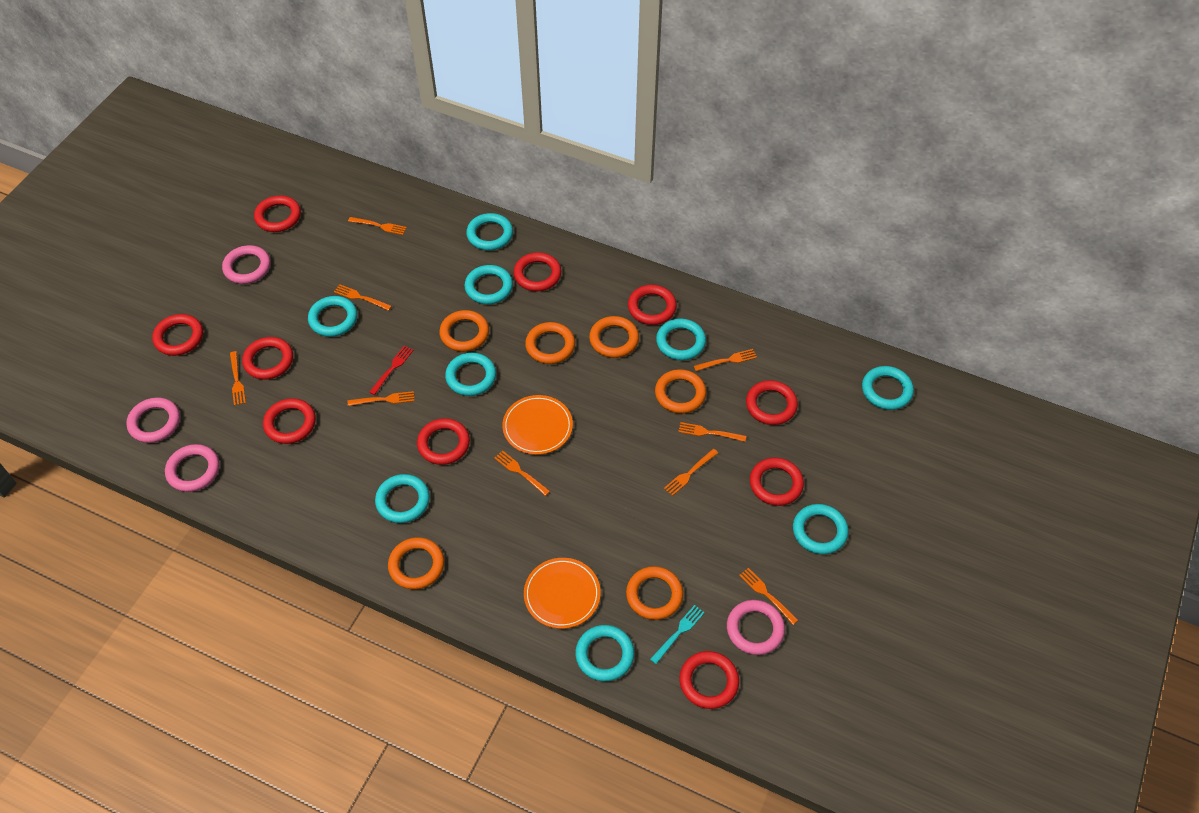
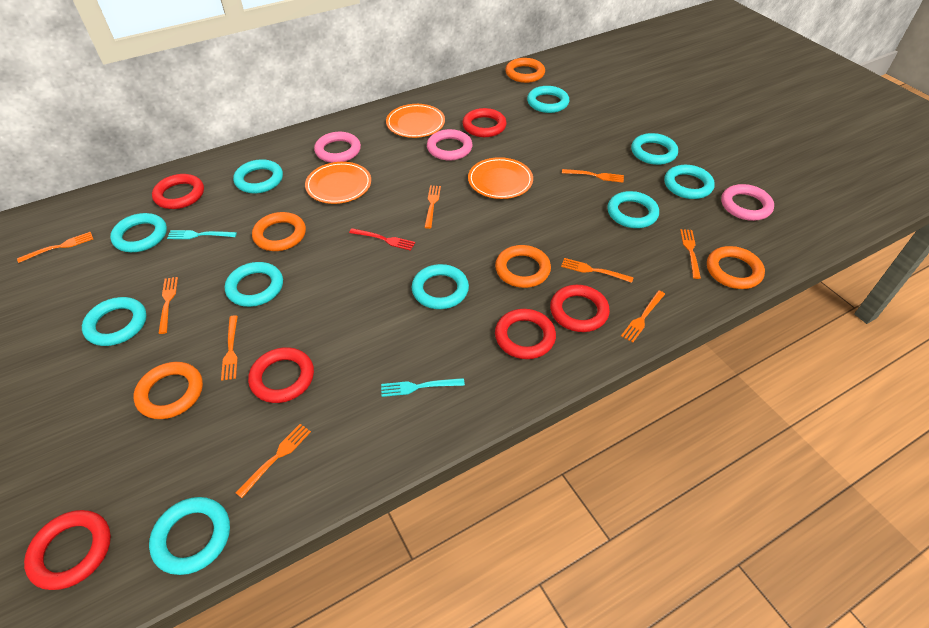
orange plate: 2 -> 3
orange ring: 6 -> 5
pink ring: 4 -> 3
red ring: 10 -> 6
turquoise fork: 1 -> 2
turquoise ring: 9 -> 10

